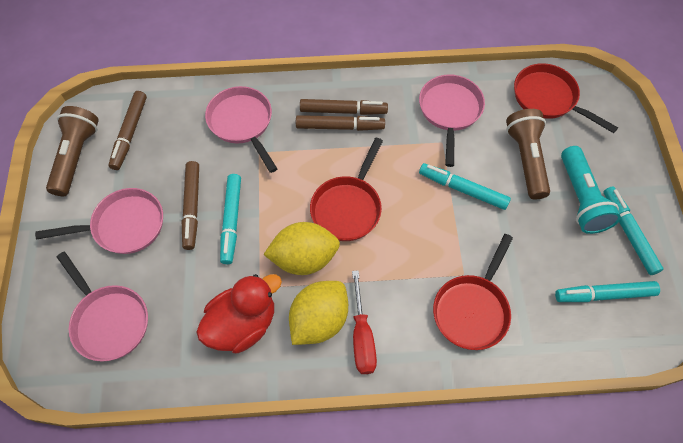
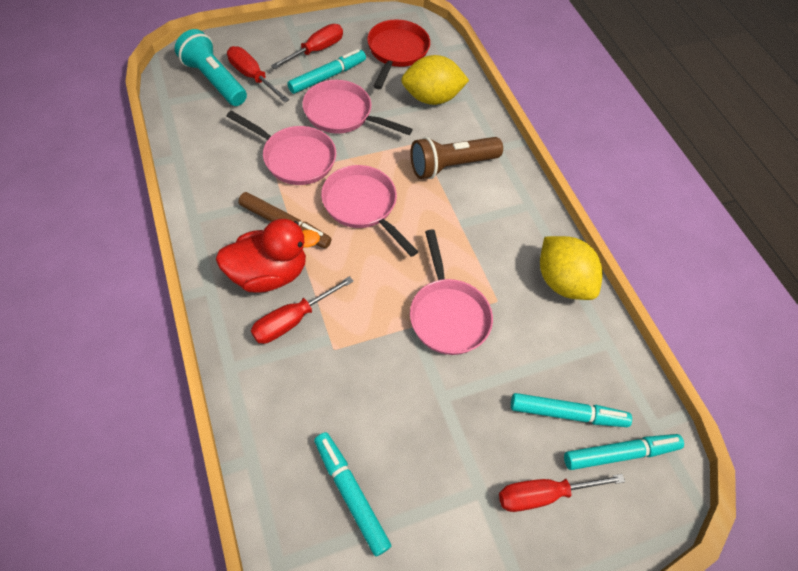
brown flashlight: 2 -> 1
brown marker: 4 -> 1
red pan: 3 -> 1
red screwdriver: 1 -> 4

